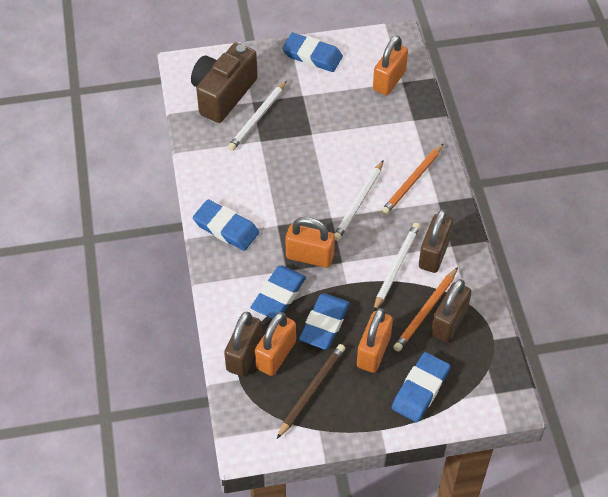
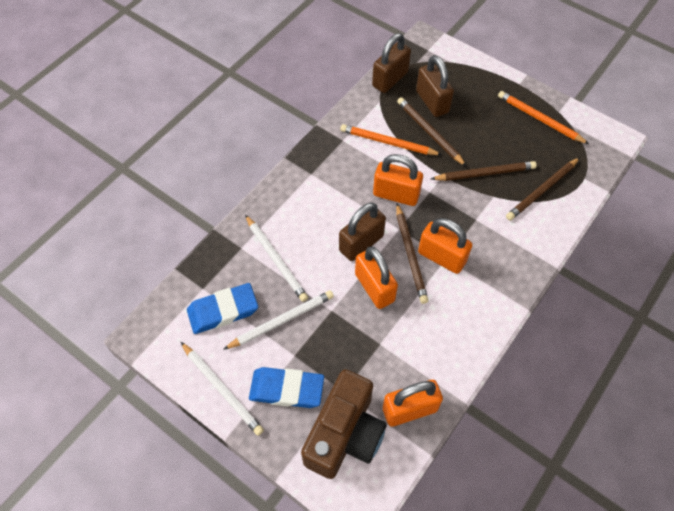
blue eraser: 5 -> 2
brown pencil: 1 -> 4

